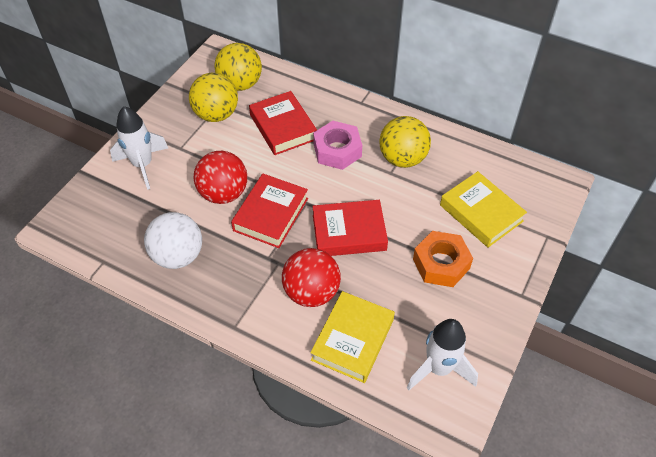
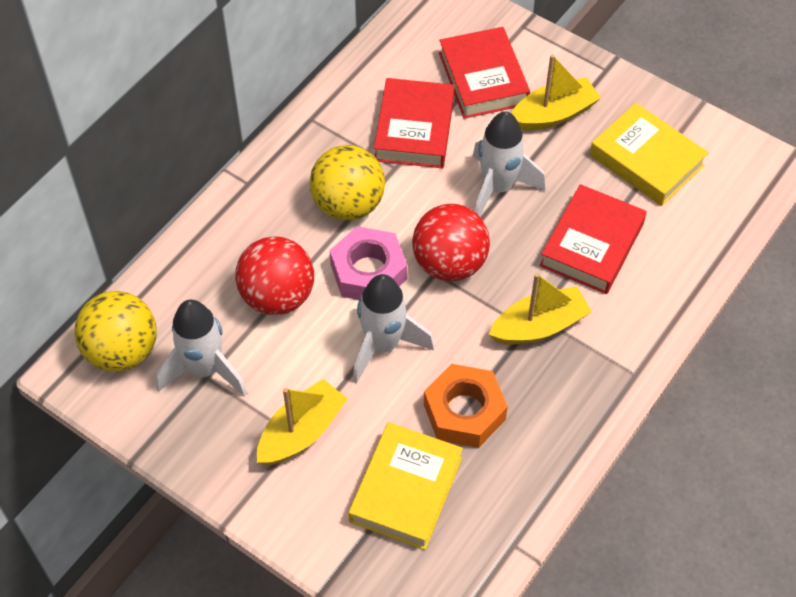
white ball: 1 -> 0
white rocket: 2 -> 3
yellow ball: 3 -> 2
yellow boat: 0 -> 3

